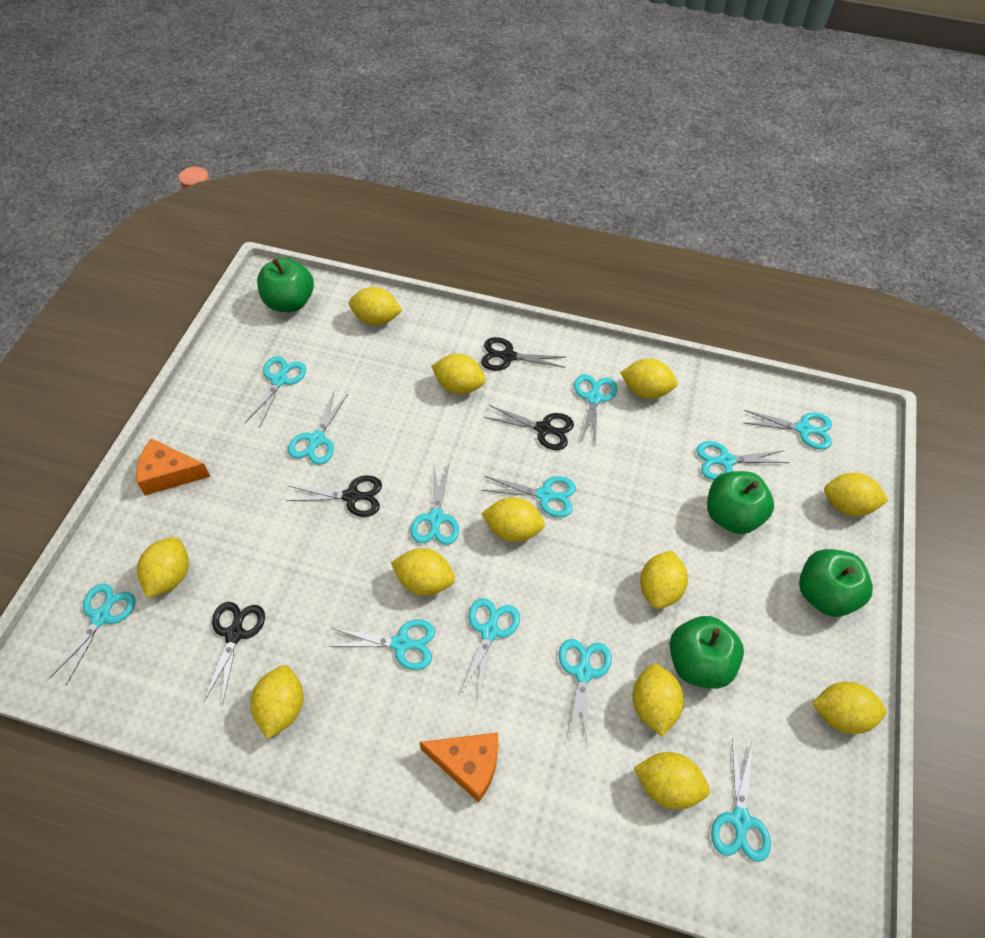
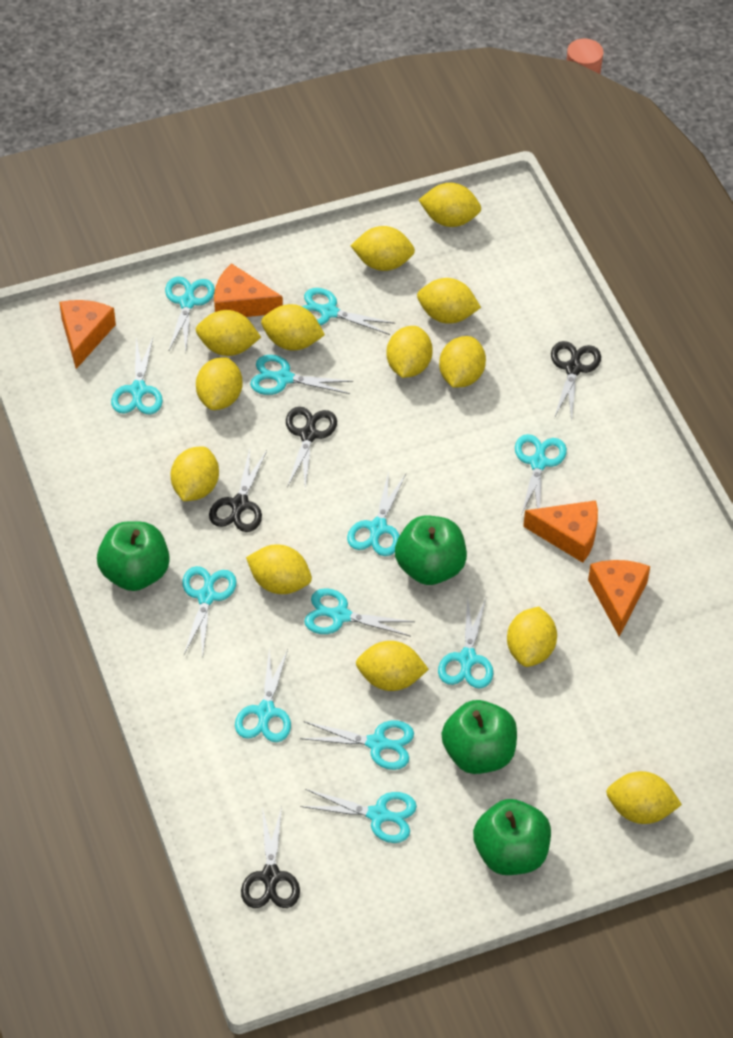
orange cheese: 2 -> 4
yellow lemon: 12 -> 13

